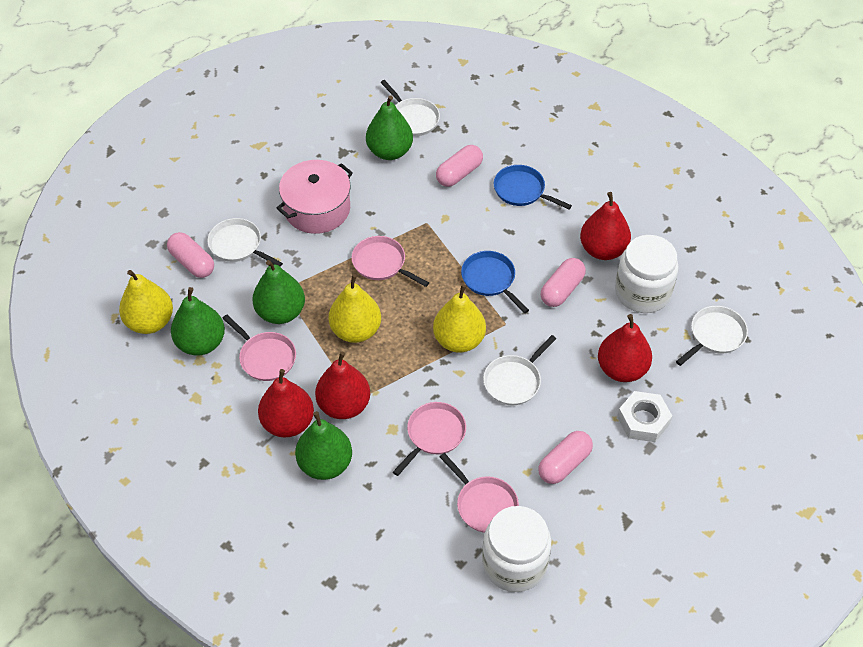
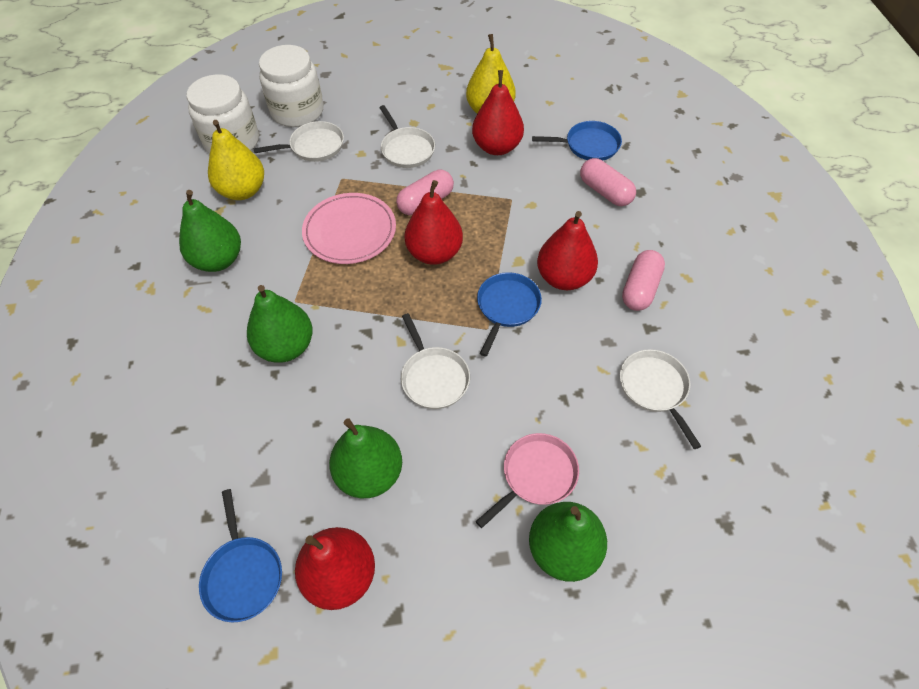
blue pan: 2 -> 3
pink capsule: 4 -> 3
pink pan: 4 -> 1
pink plate: 0 -> 1
pink pot: 1 -> 0
white nut: 1 -> 0
yellow pear: 3 -> 2

